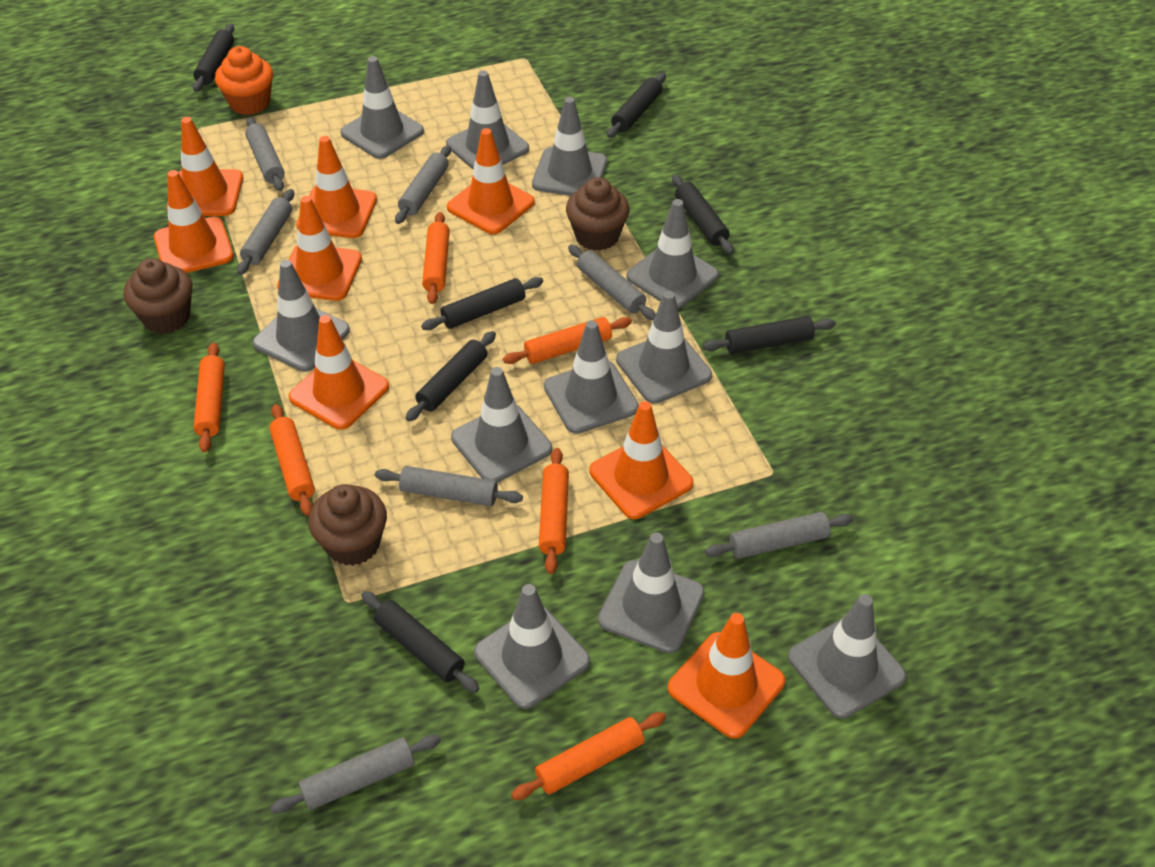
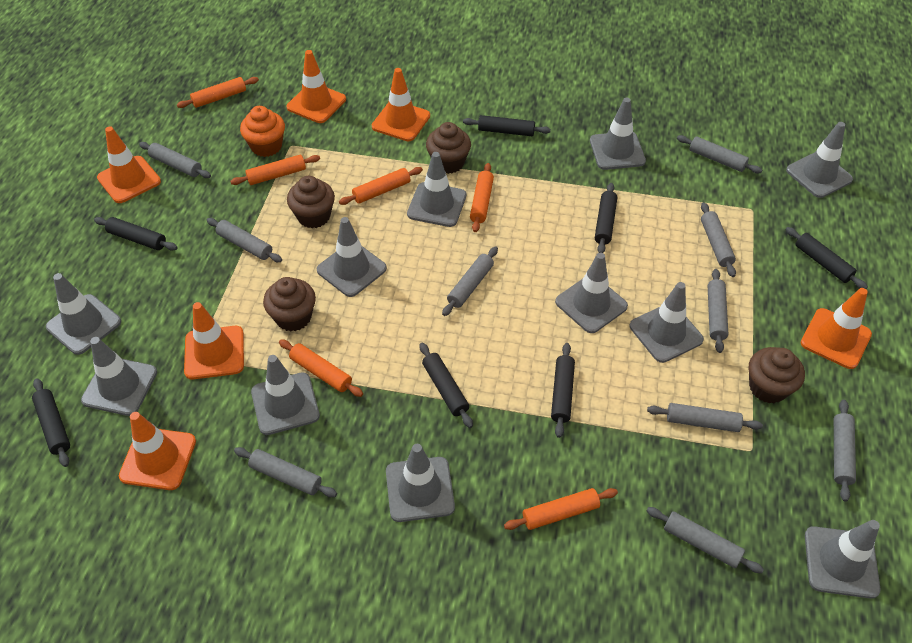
brown cupcake: 3 -> 4
grey rolling pin: 7 -> 10
orange traffic cone: 8 -> 6

